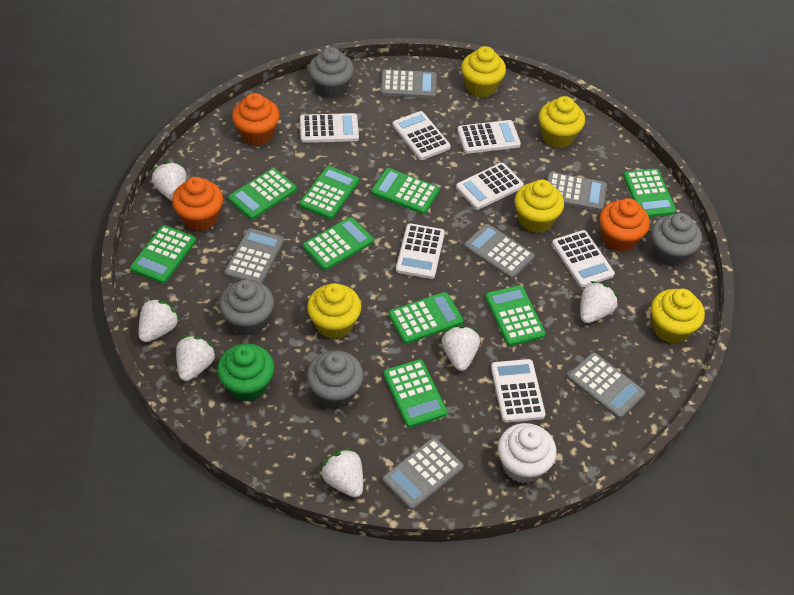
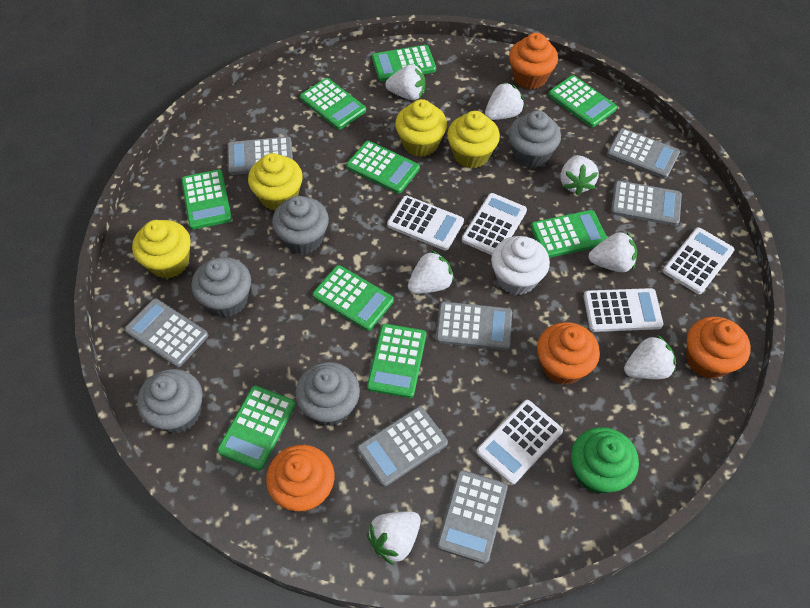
grey calculator: 6 -> 7
grey cupcake: 4 -> 5
orange cupcake: 3 -> 4
white calculator: 7 -> 5
white strawberry: 6 -> 7
yellow cupcake: 5 -> 4

